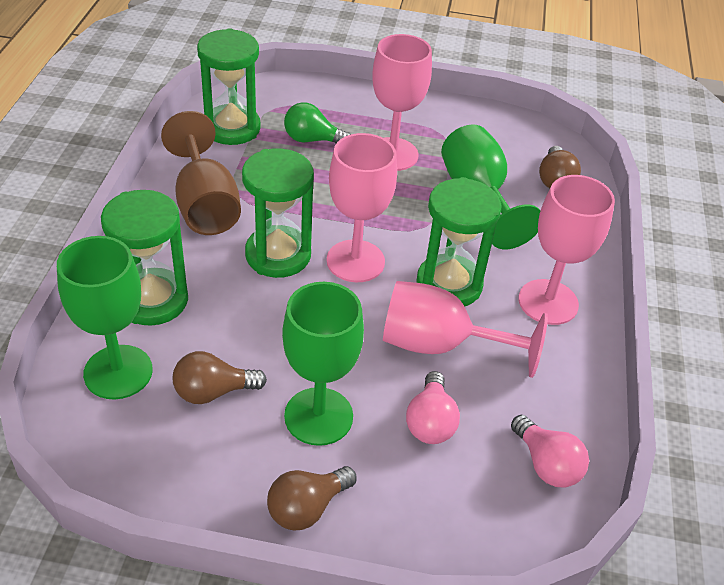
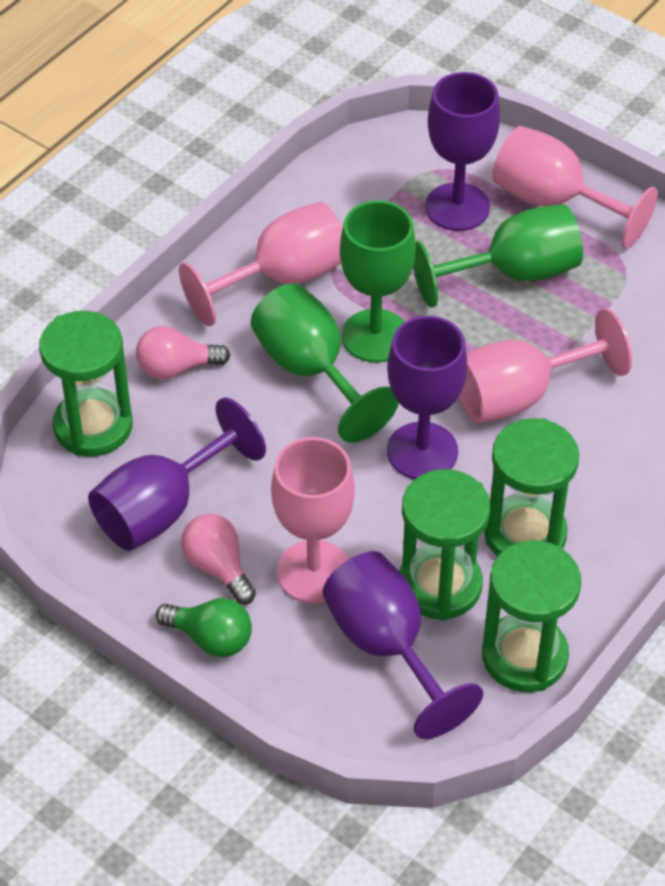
brown goblet: 1 -> 0
brown light bulb: 3 -> 0
purple goblet: 0 -> 4

